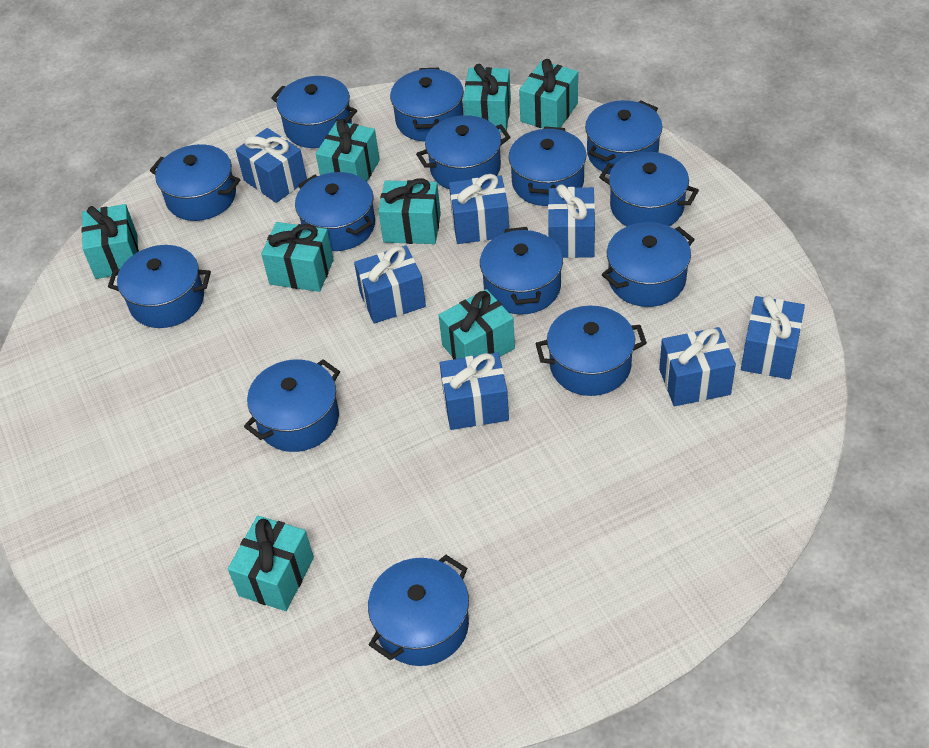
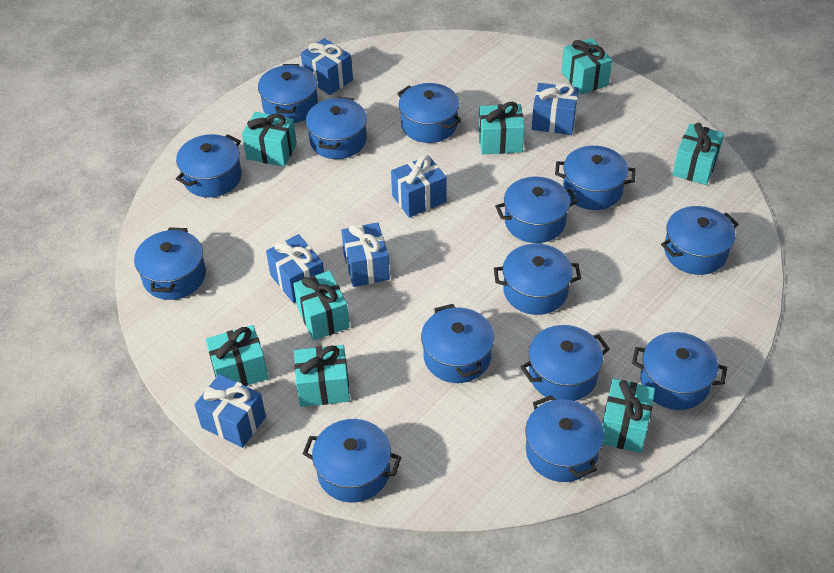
blue gift: 7 -> 6

